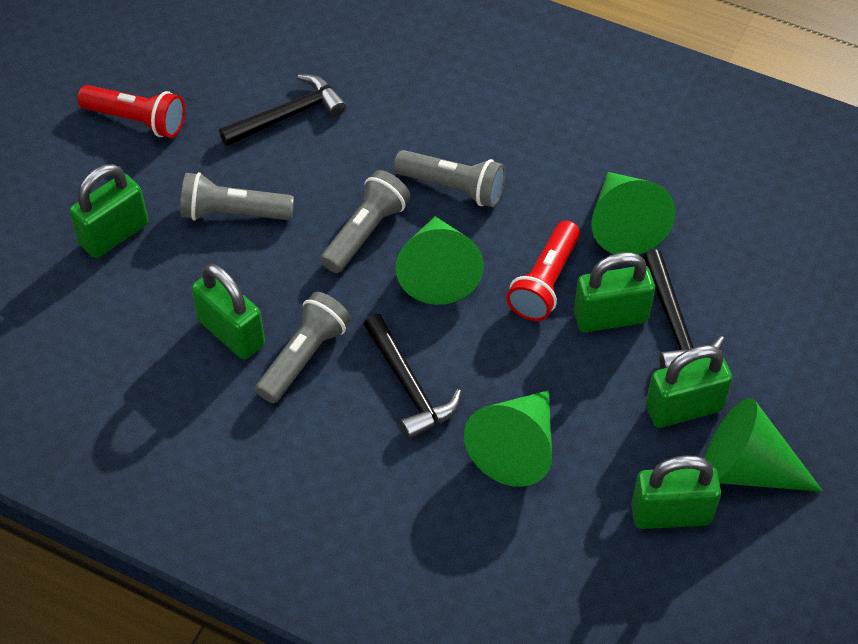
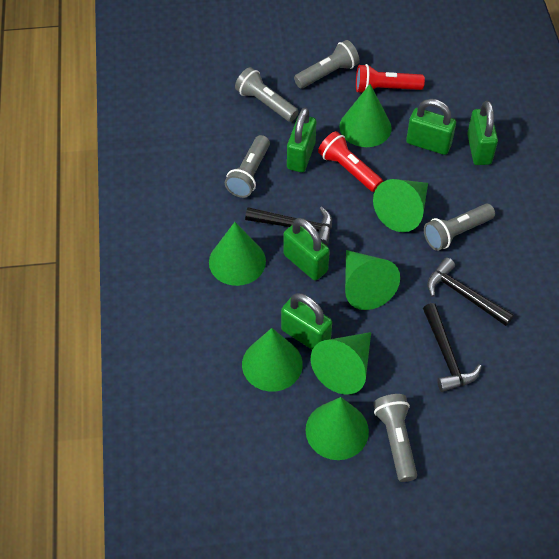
green cone: 4 -> 7
grey flashlight: 4 -> 5

